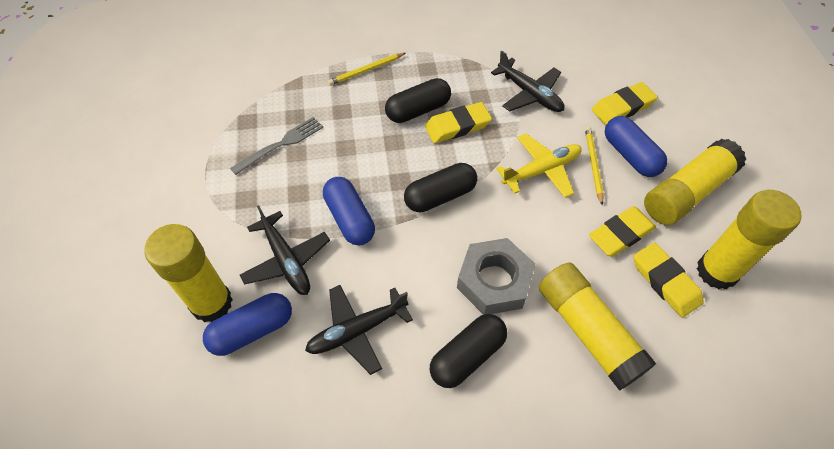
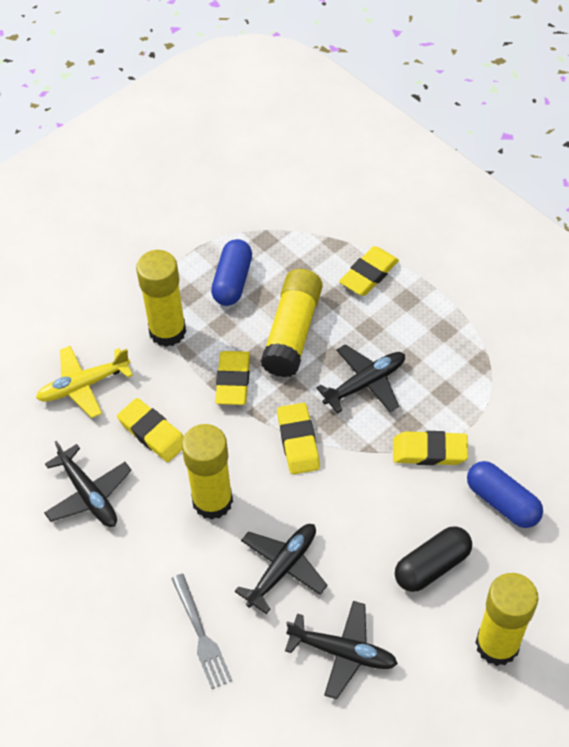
black capsule: 3 -> 1
black plane: 3 -> 4
blue capsule: 3 -> 2
grey nut: 1 -> 0
yellow eraser: 4 -> 5
yellow pencil: 2 -> 0

